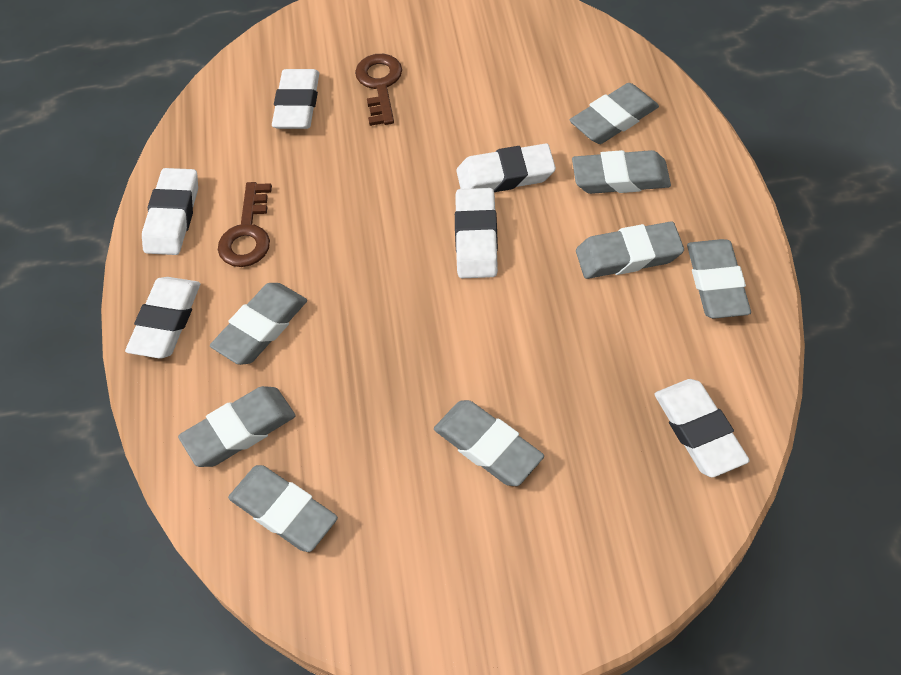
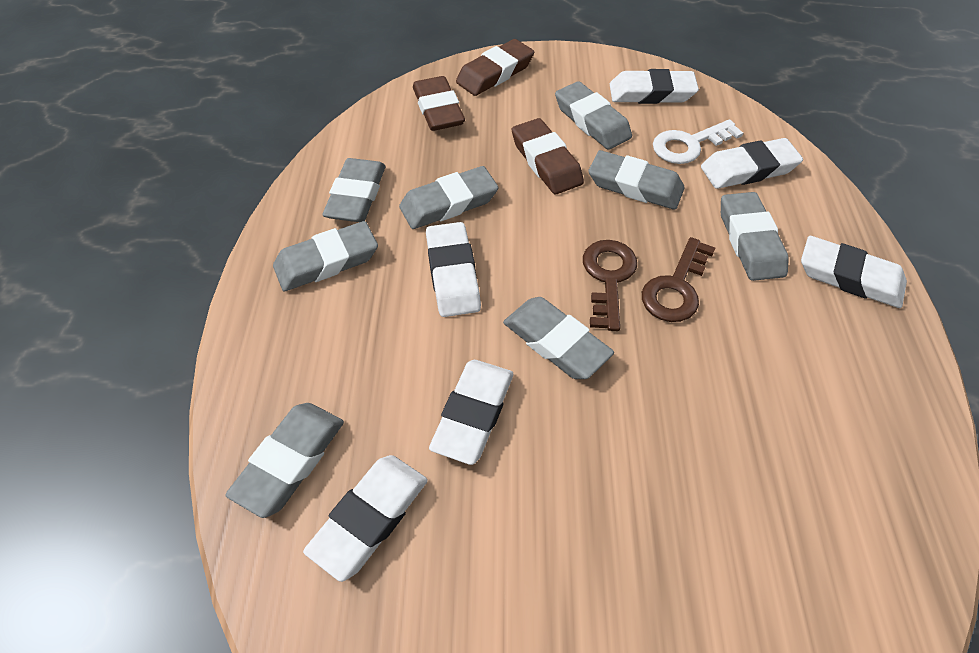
brown eraser: 0 -> 3
white key: 0 -> 1

